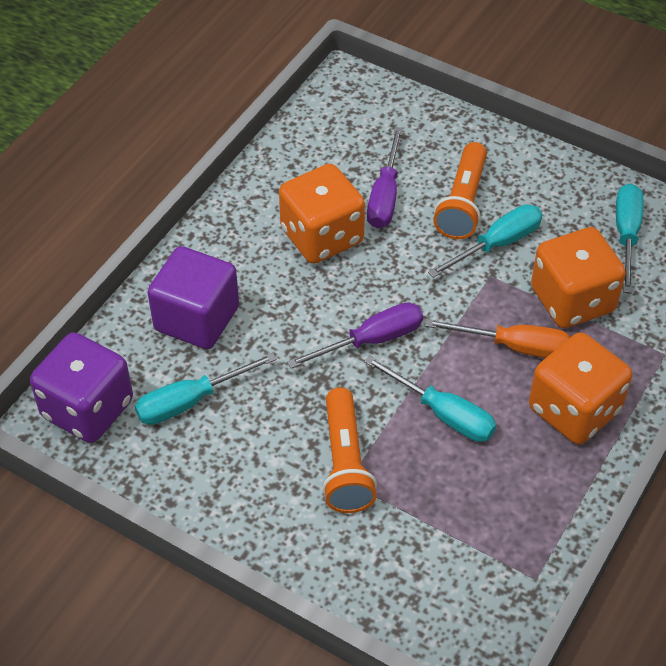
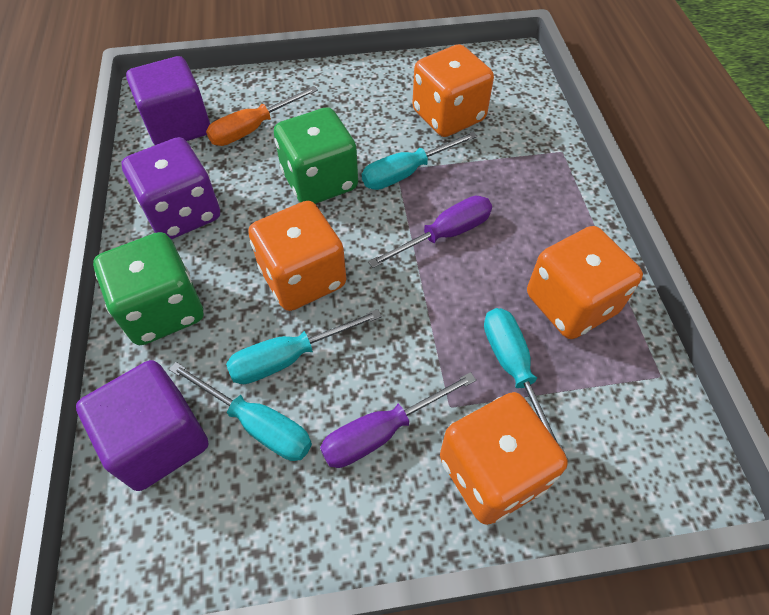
green dice: 0 -> 2
orange dice: 3 -> 4
orange flashlight: 2 -> 0
purple cube: 1 -> 2

